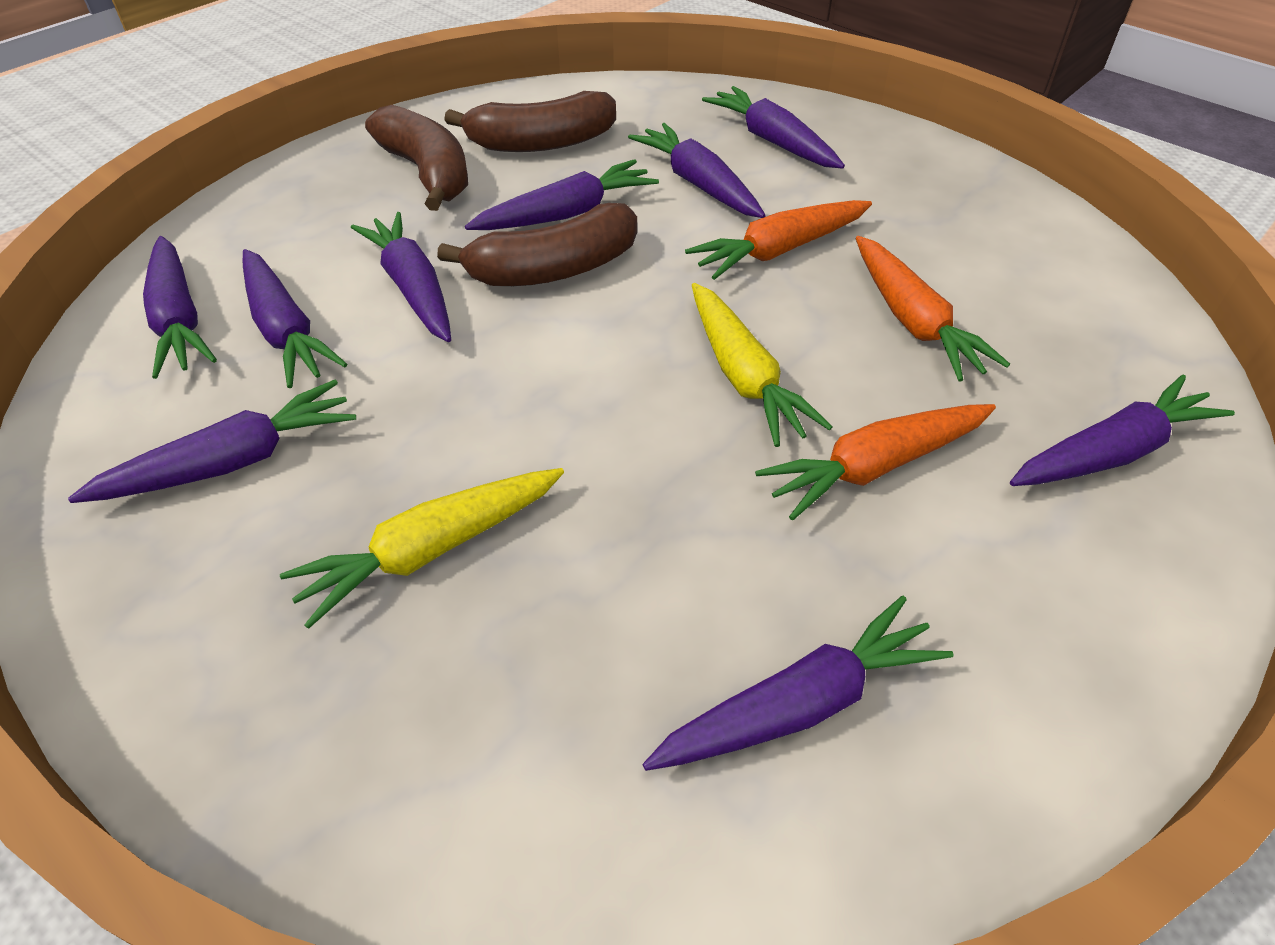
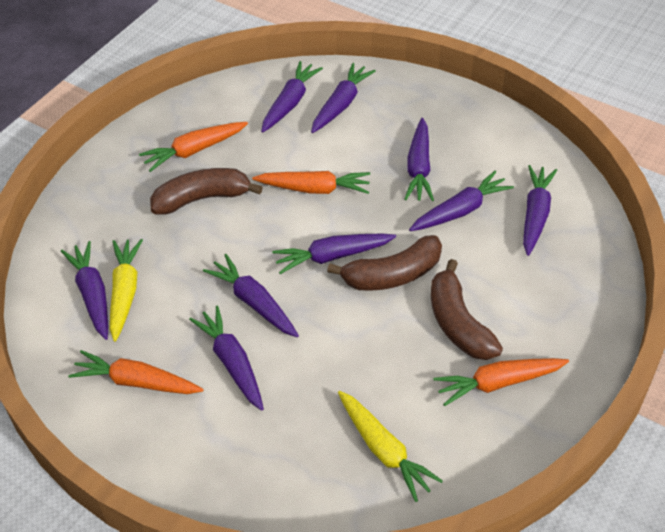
orange carrot: 3 -> 4

